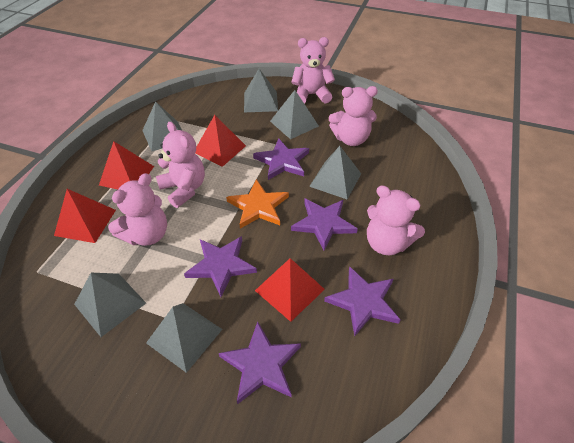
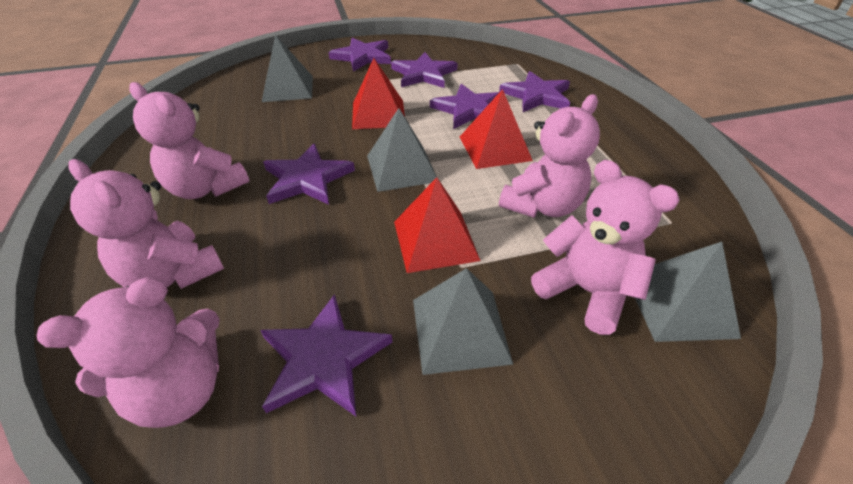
grey pyramid: 6 -> 4
orange star: 1 -> 0
purple star: 5 -> 6
red pyramid: 4 -> 3

